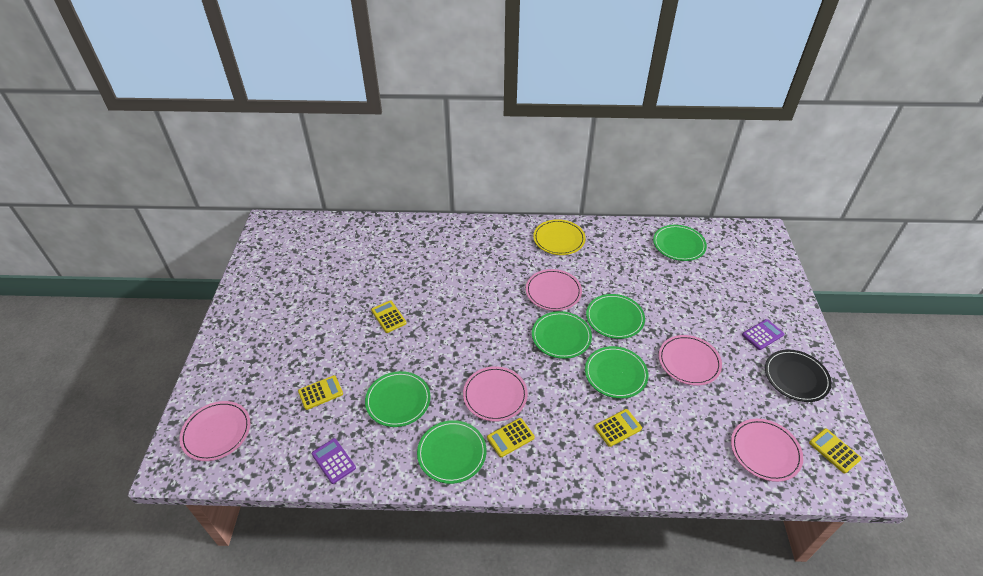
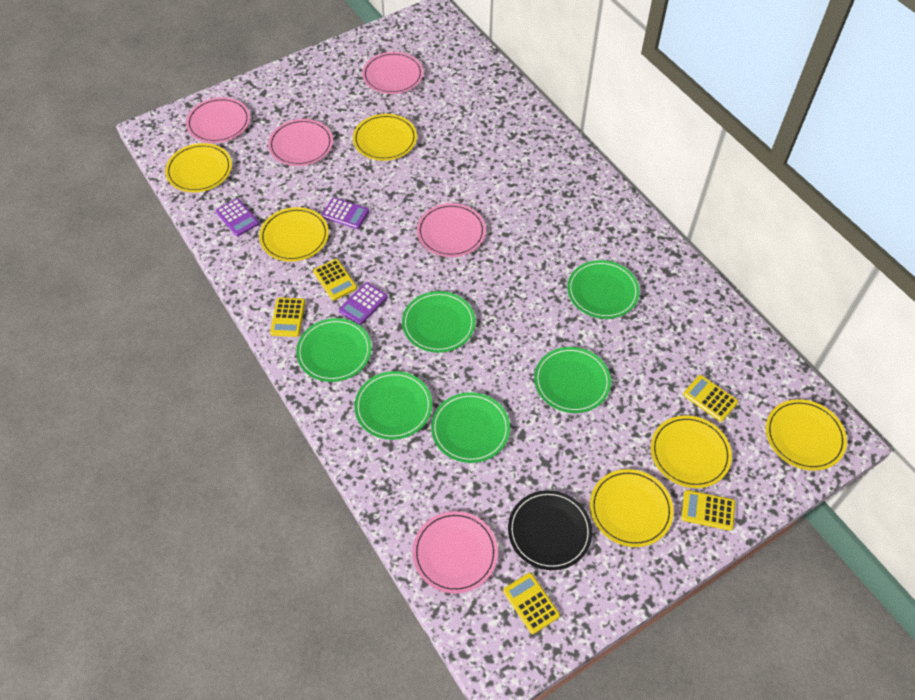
purple calculator: 2 -> 3
yellow plate: 1 -> 6

